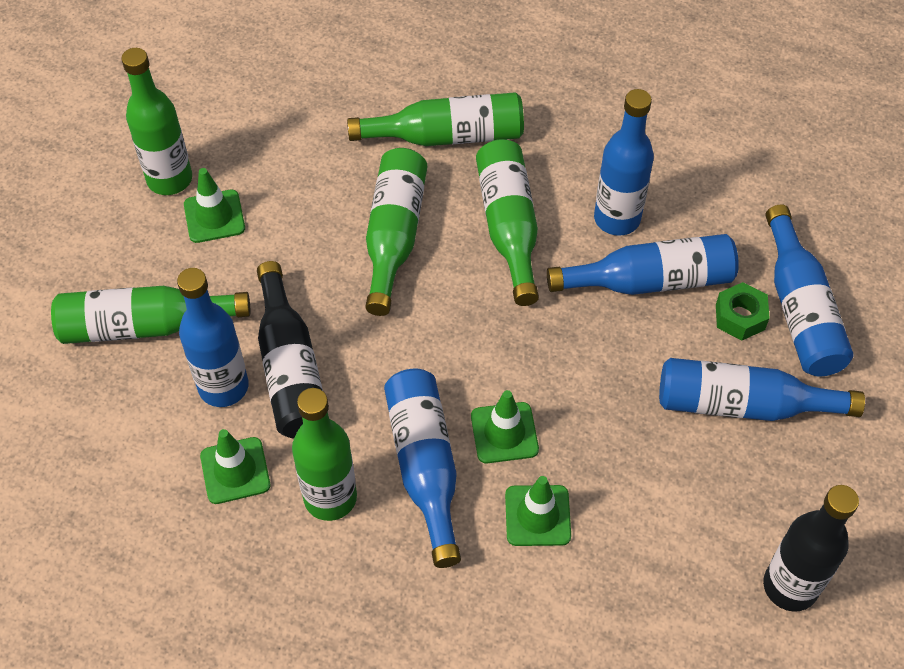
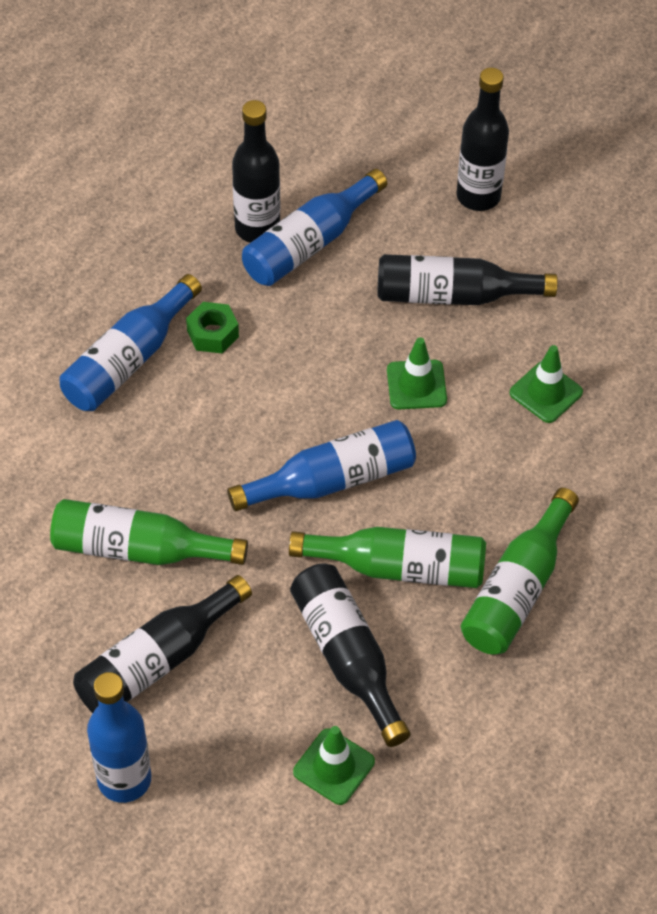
black bottle: 2 -> 5
blue bottle: 6 -> 4
green bottle: 6 -> 3
green traffic cone: 4 -> 3

